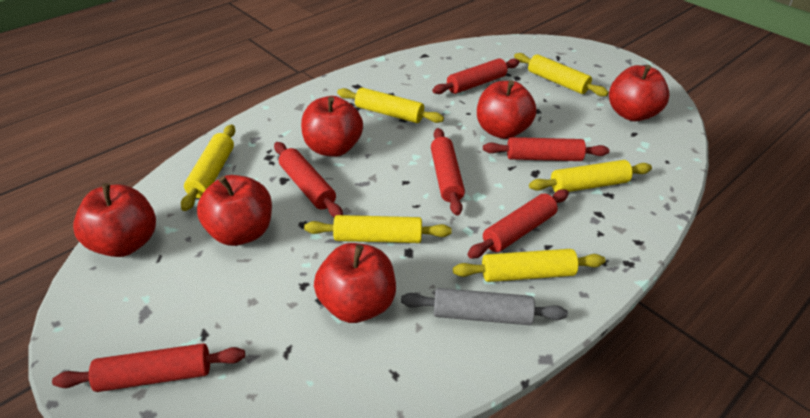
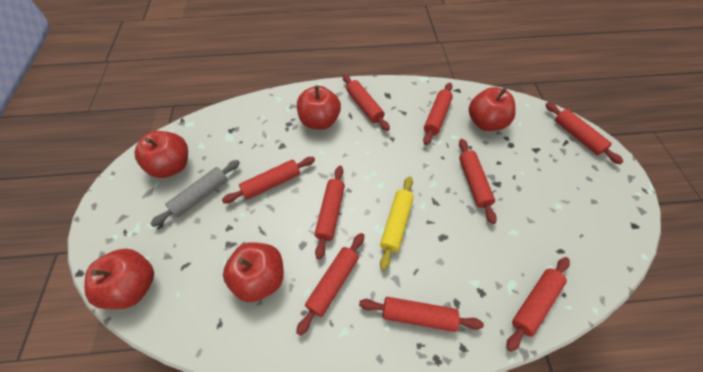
red apple: 6 -> 5
red rolling pin: 6 -> 9
yellow rolling pin: 6 -> 1

